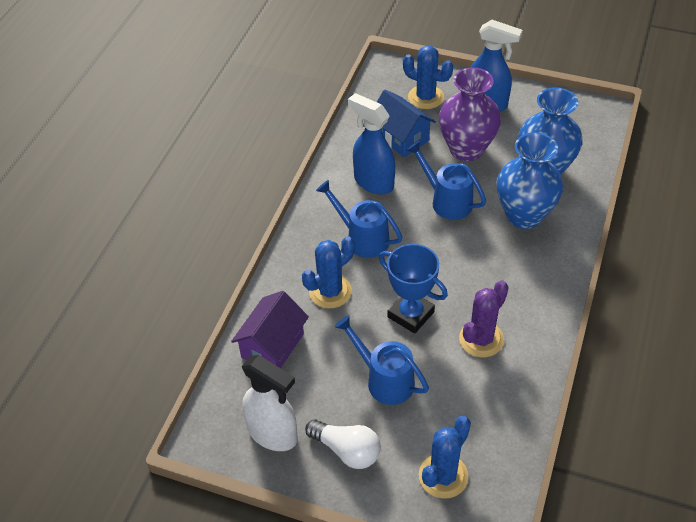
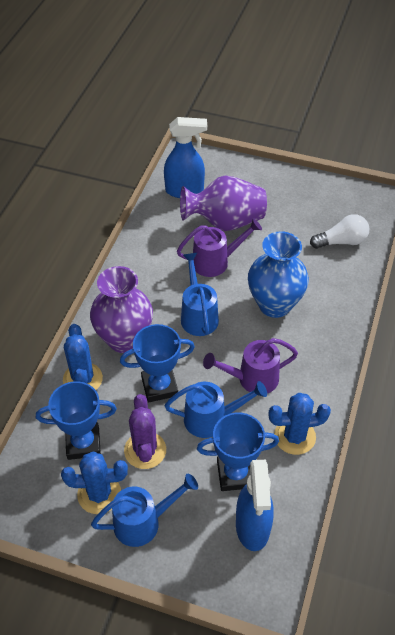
blue house: 1 -> 0
blue trophy: 1 -> 3
blue vase: 2 -> 1
purple house: 1 -> 0
purple vase: 1 -> 2
purple watering can: 0 -> 2
white spray bottle: 1 -> 0

